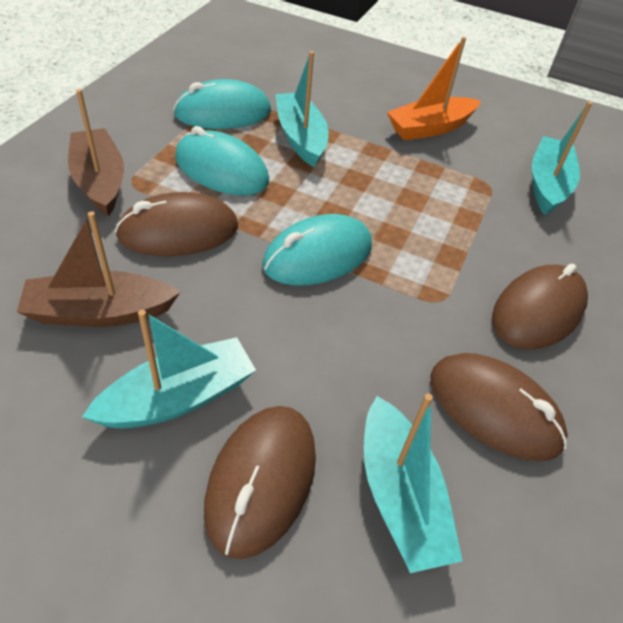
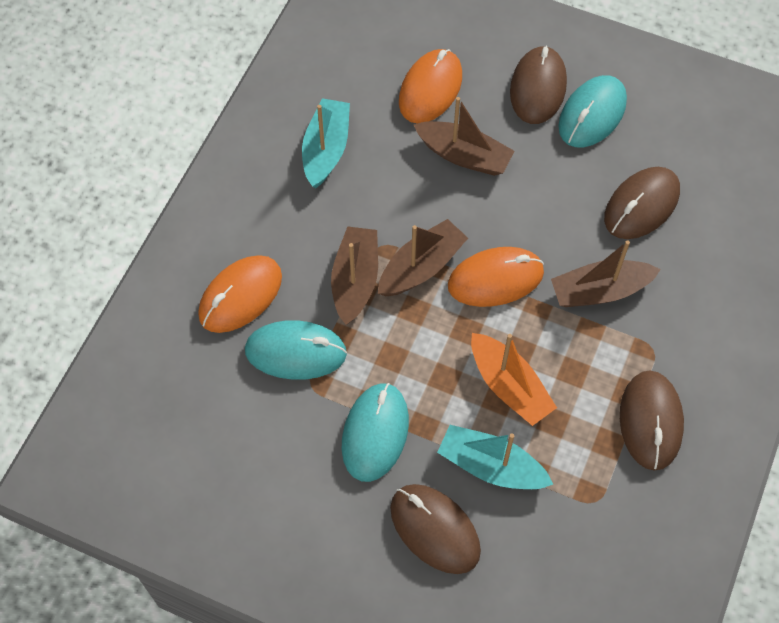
brown boat: 2 -> 4
orange mouse: 0 -> 3
turquoise boat: 4 -> 2

